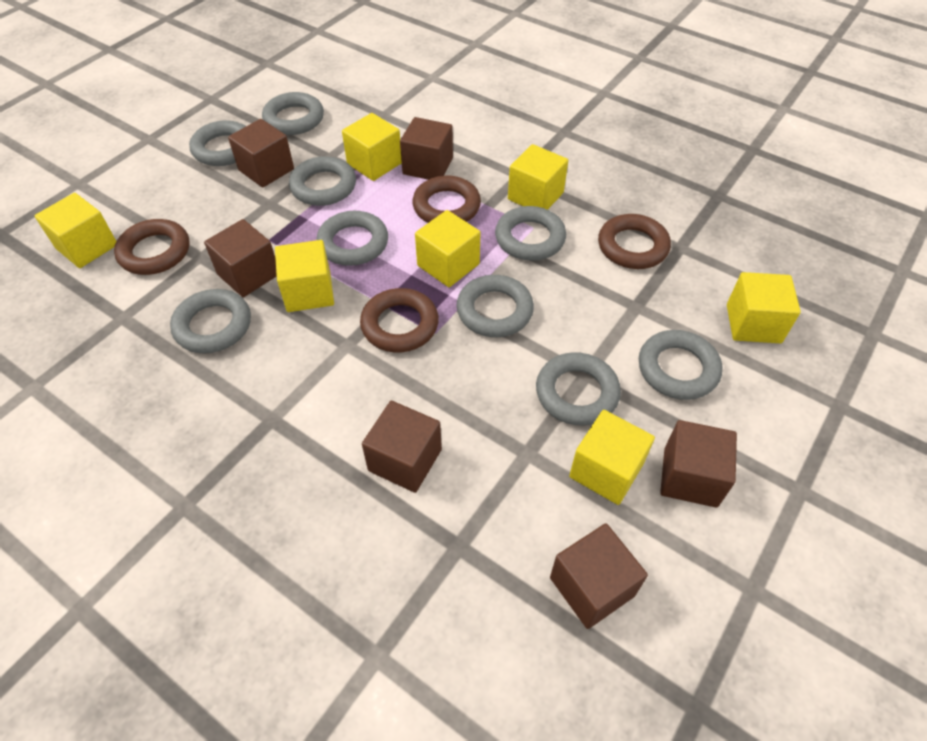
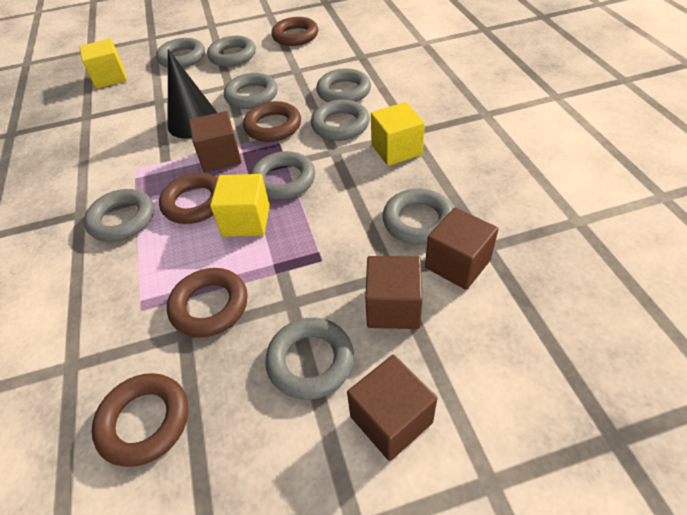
black cone: 0 -> 1
brown cube: 6 -> 4
brown ring: 4 -> 5
yellow cube: 7 -> 3

